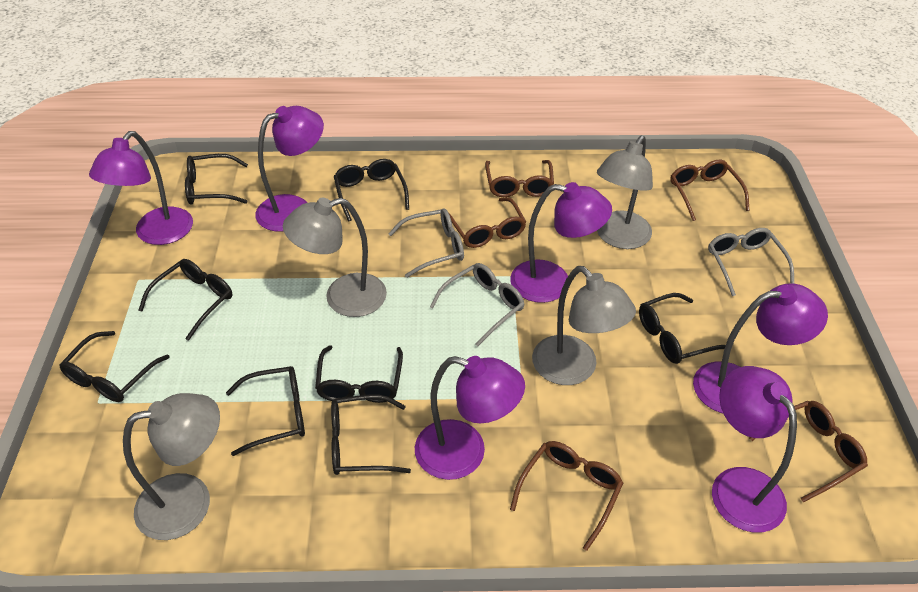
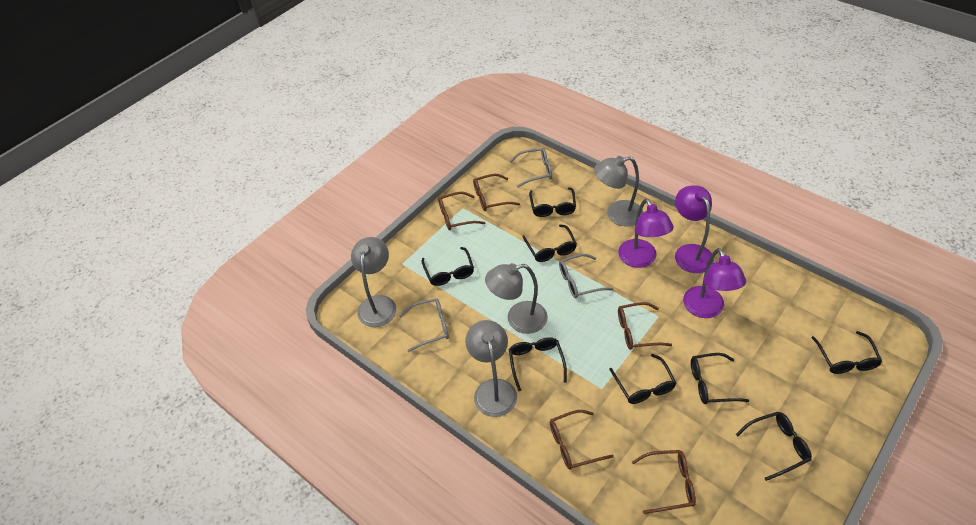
purple lamp: 6 -> 3

